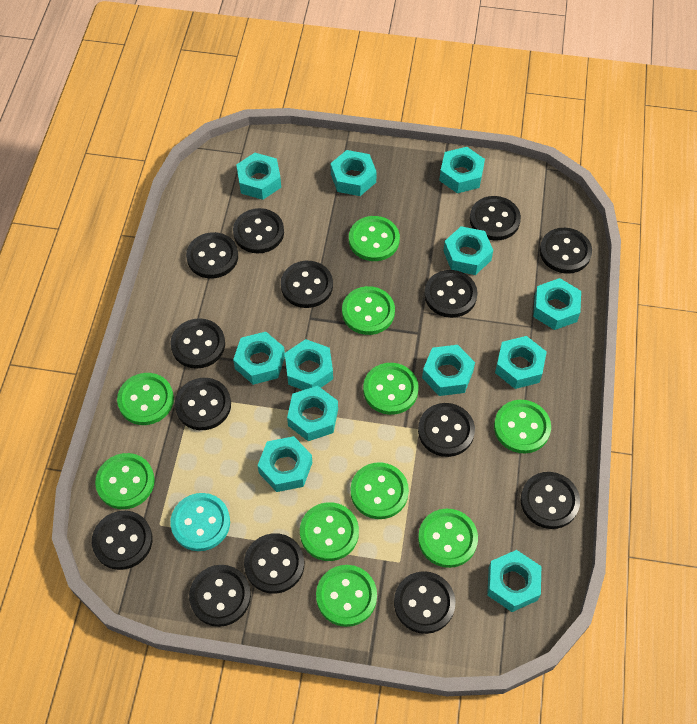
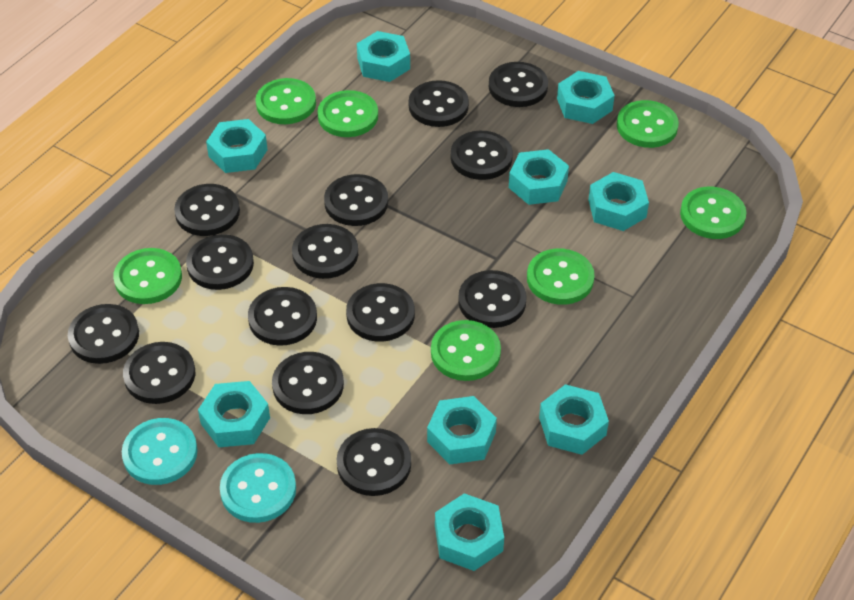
green button: 10 -> 7
turquoise button: 1 -> 2
turquoise nut: 12 -> 9

